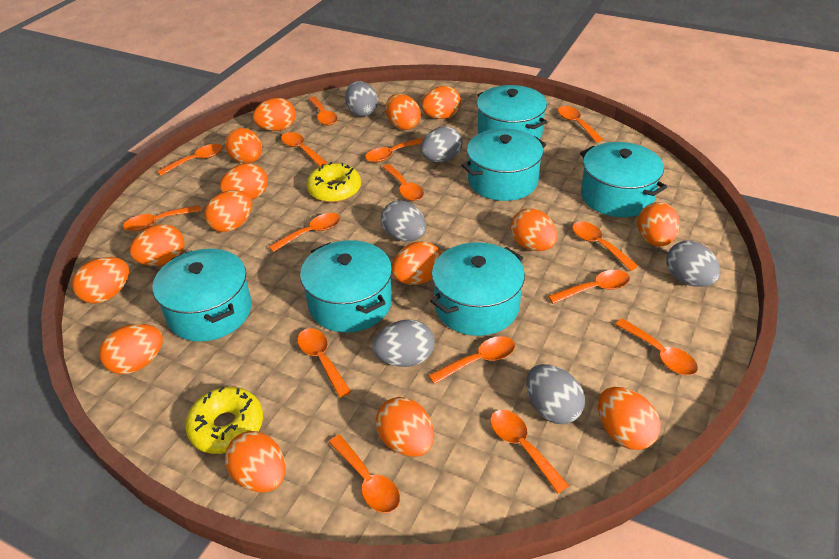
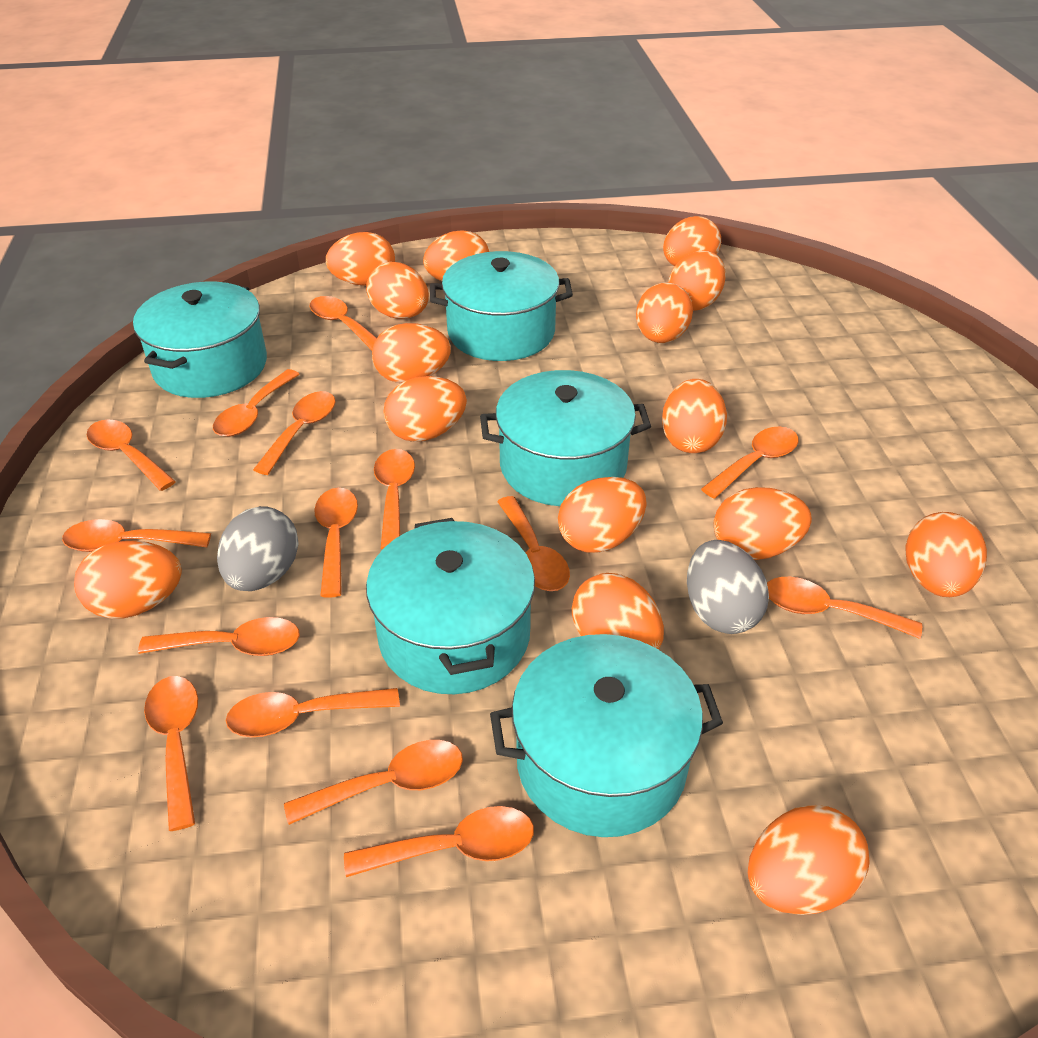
grey egg: 6 -> 2
turquoise pot: 6 -> 5
yellow donut: 2 -> 0

